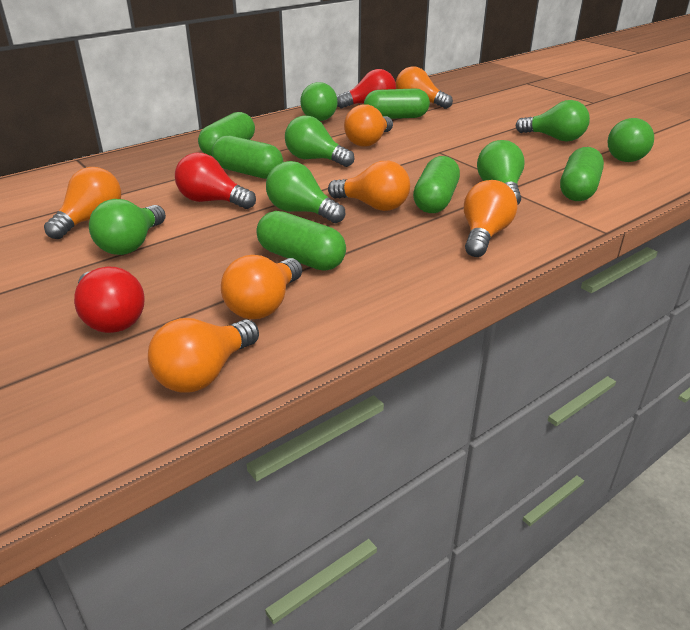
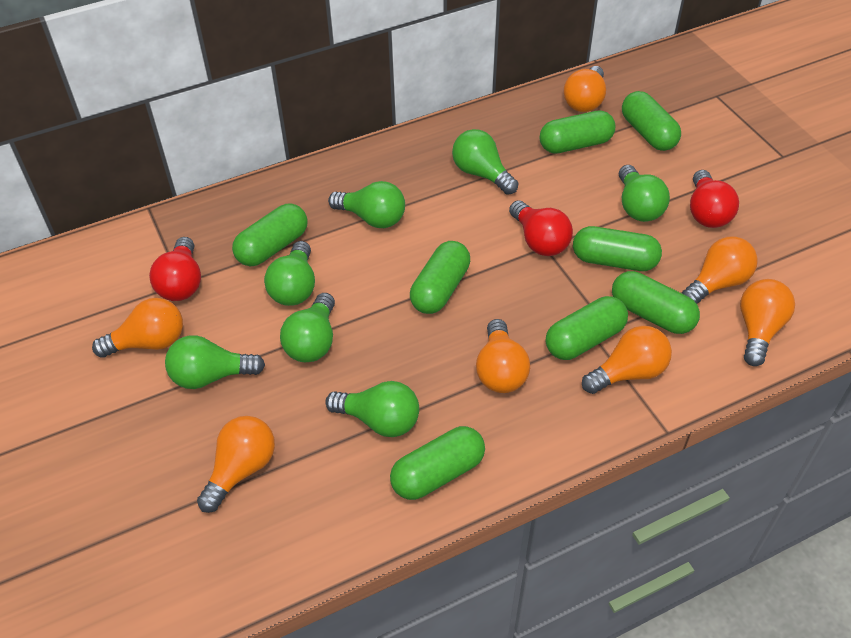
green capsule: 6 -> 8

